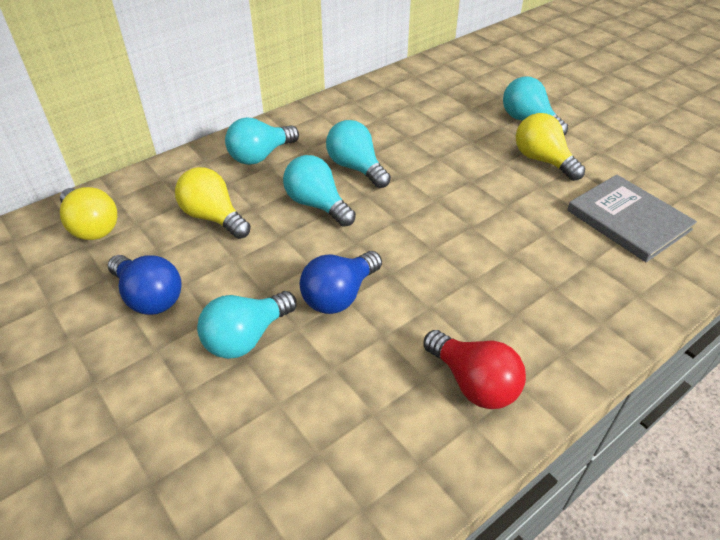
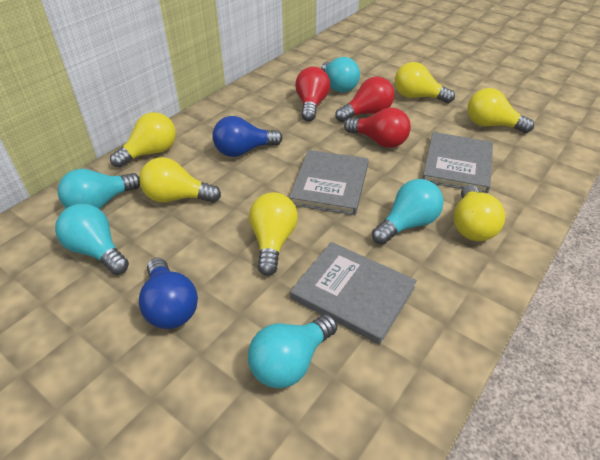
grey book: 1 -> 3
red light bulb: 1 -> 3
yellow light bulb: 3 -> 6

